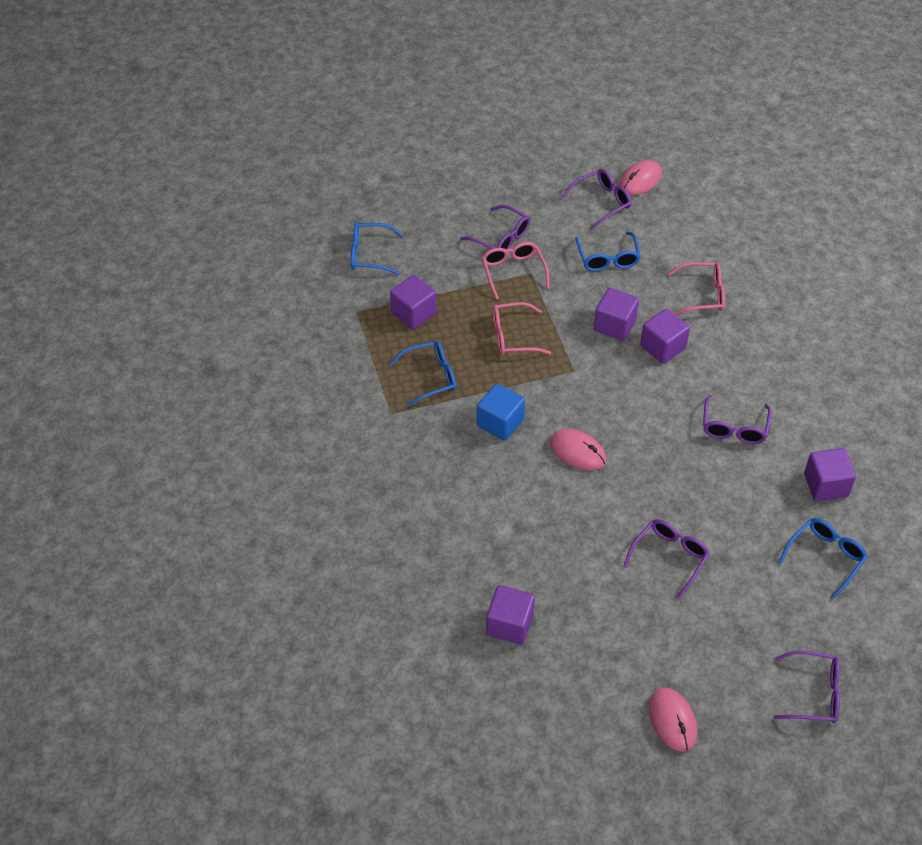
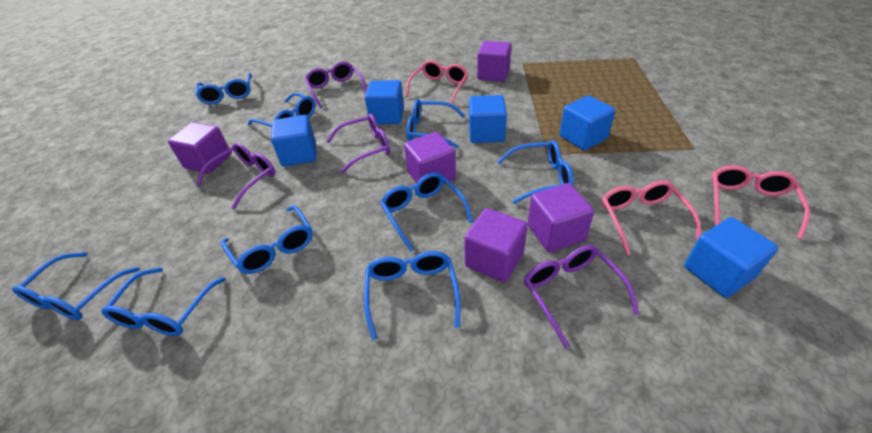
blue cube: 1 -> 5
blue glasses: 4 -> 9
pink mouse: 3 -> 0
purple glasses: 5 -> 4

